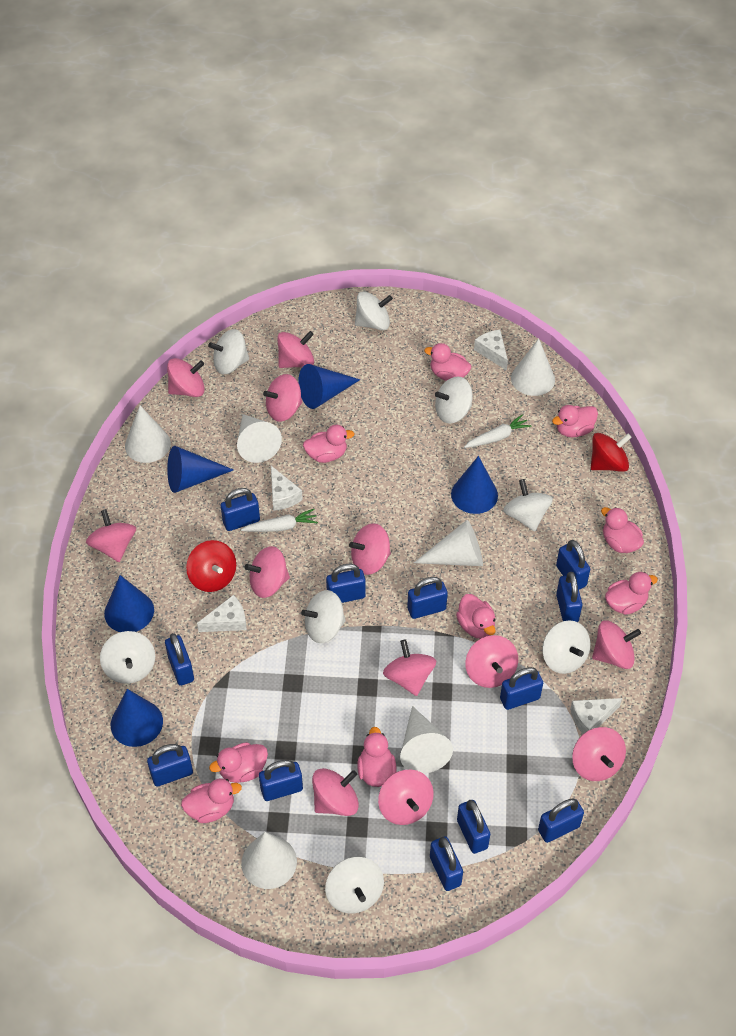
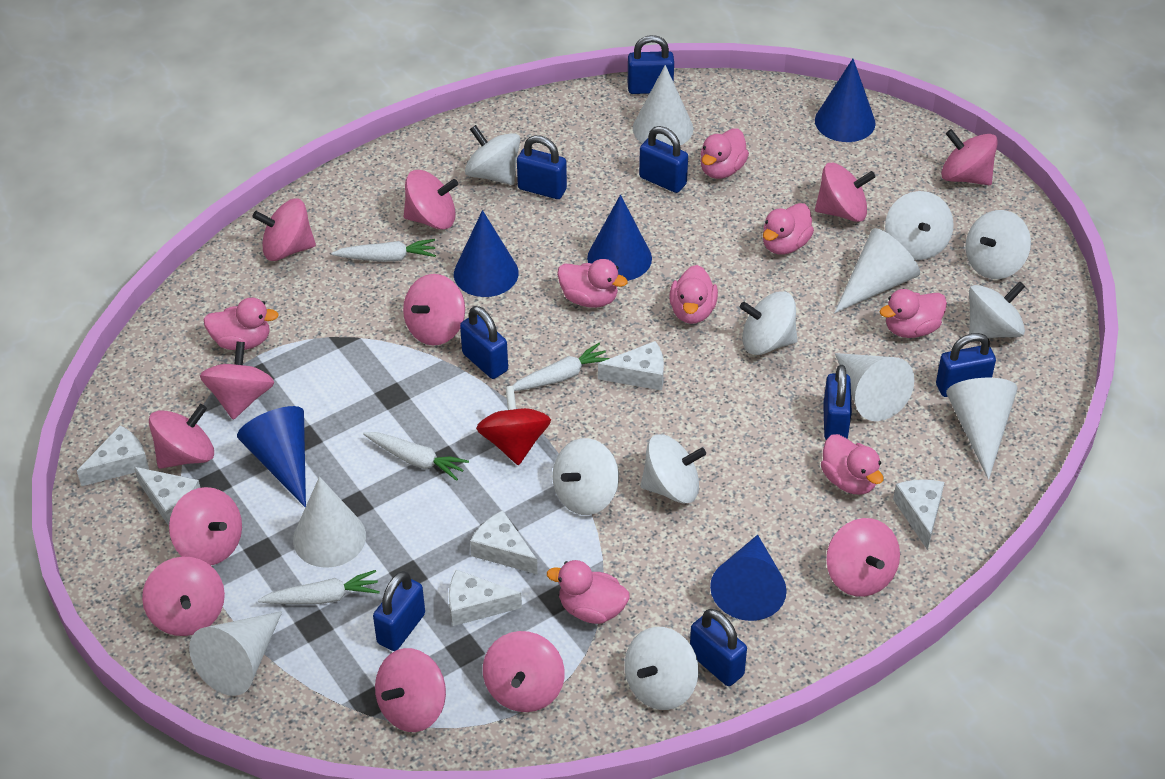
blue padlock: 12 -> 8
pink duck: 9 -> 8
red spinning top: 2 -> 1
white carrot: 2 -> 4
white cheese: 4 -> 6

